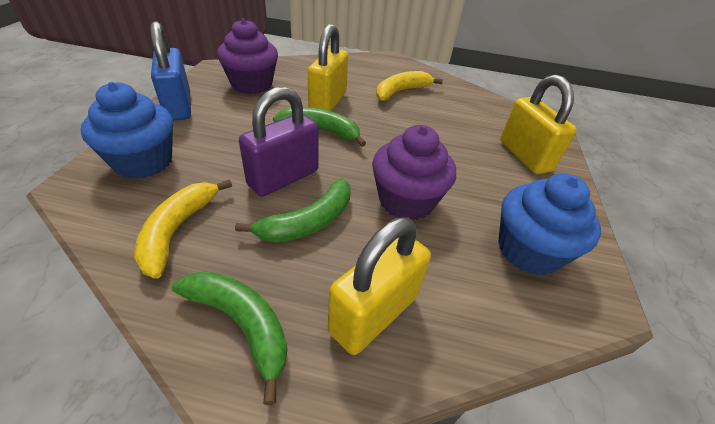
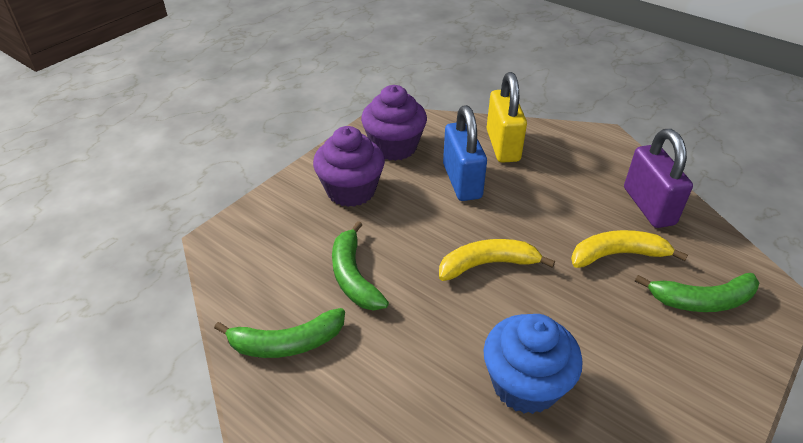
blue cupcake: 2 -> 1
yellow padlock: 3 -> 1

